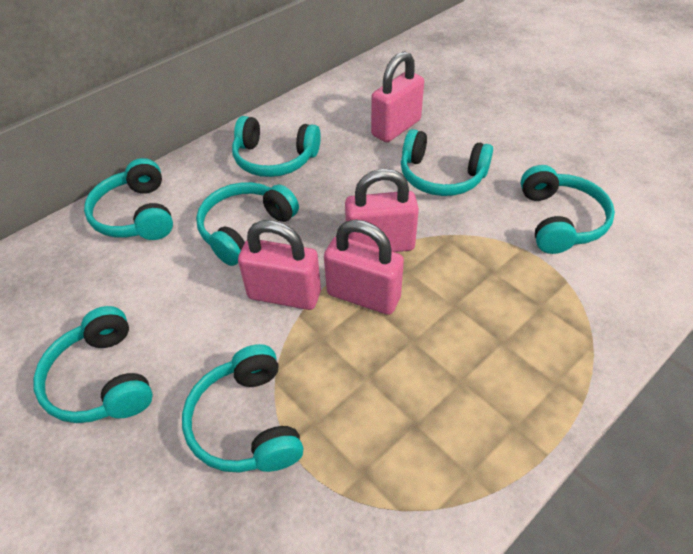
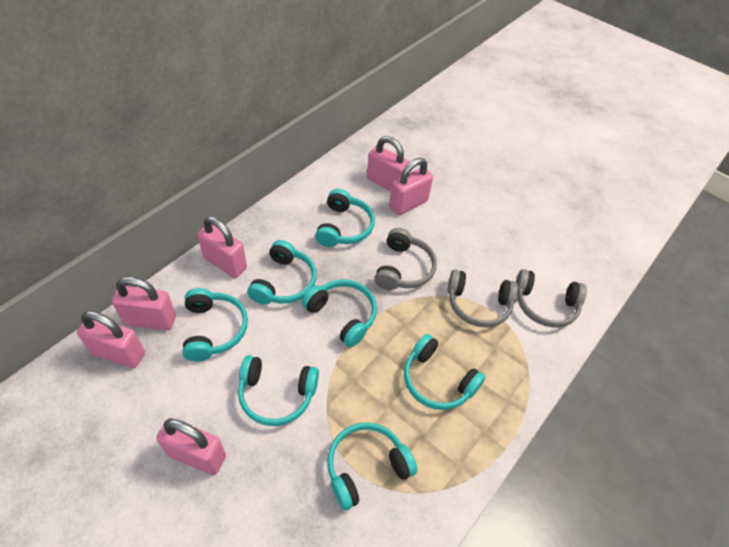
grey headphones: 0 -> 3
pink padlock: 4 -> 6

